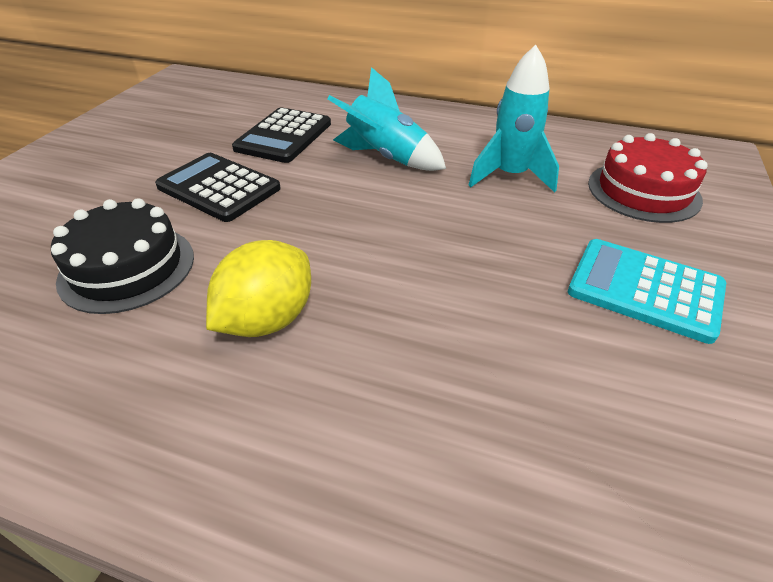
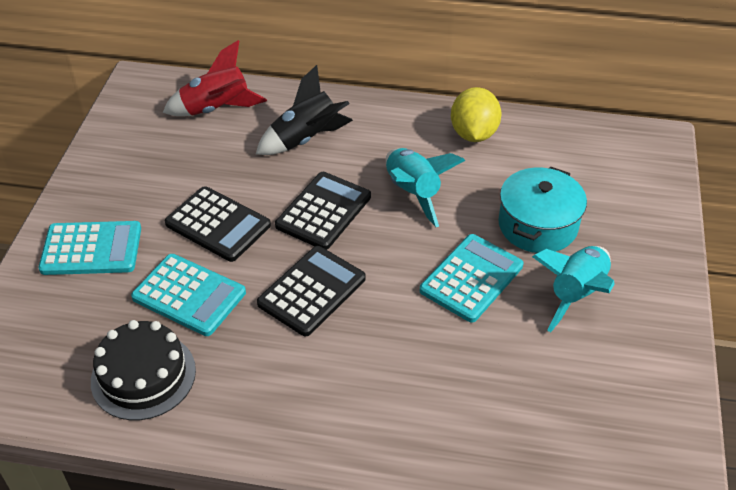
black calculator: 2 -> 3
black rocket: 0 -> 1
red cake: 1 -> 0
red rocket: 0 -> 1
turquoise calculator: 1 -> 3
turquoise pot: 0 -> 1

